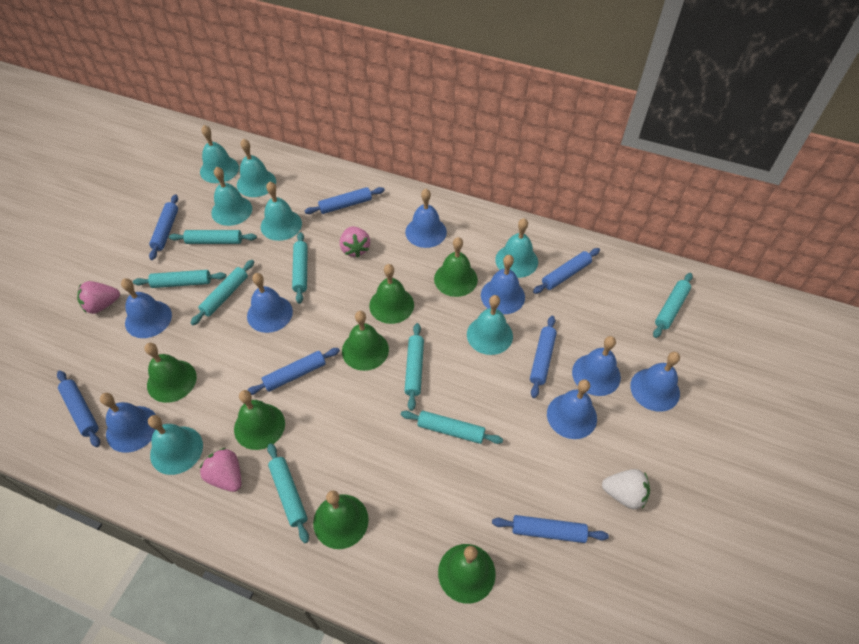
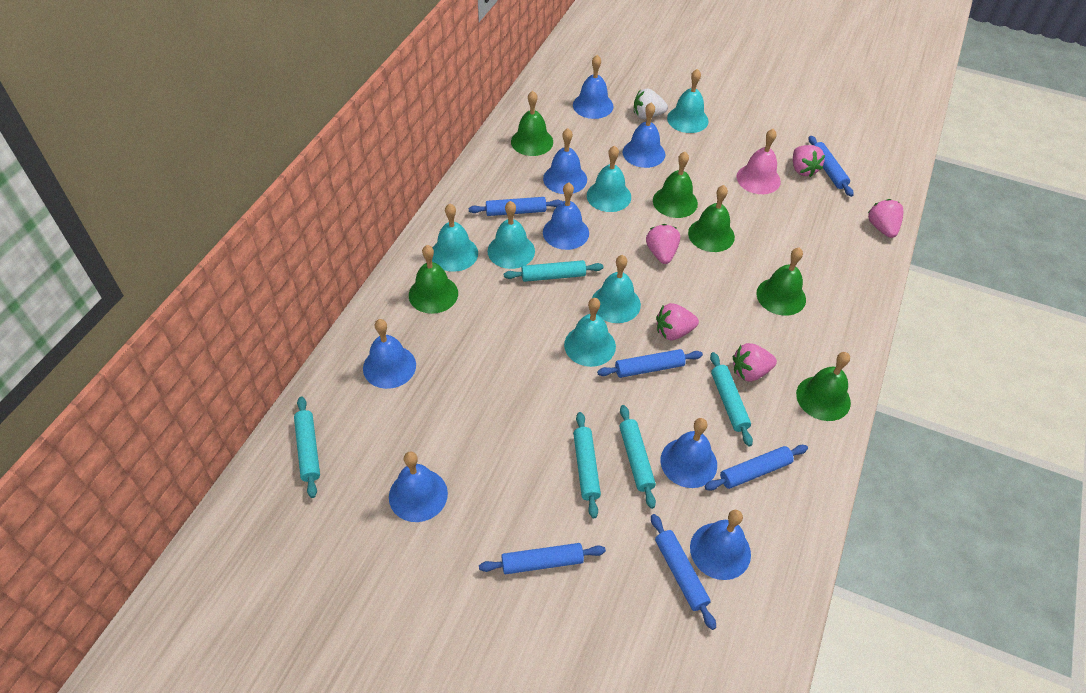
blue rolling pin: 7 -> 6
green bell: 7 -> 6
pink bell: 0 -> 1
pink strawberry: 3 -> 5
turquoise bell: 7 -> 6
turquoise rolling pin: 8 -> 5

